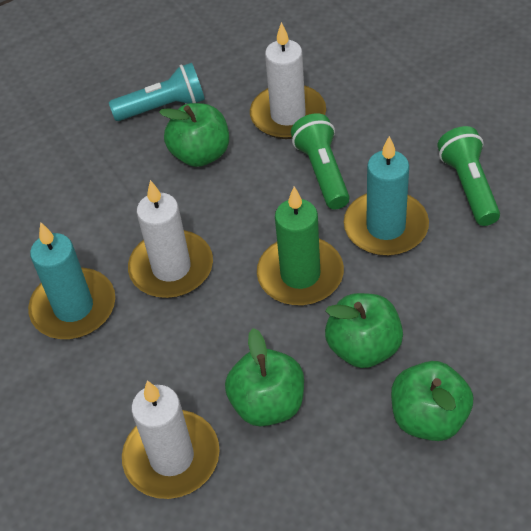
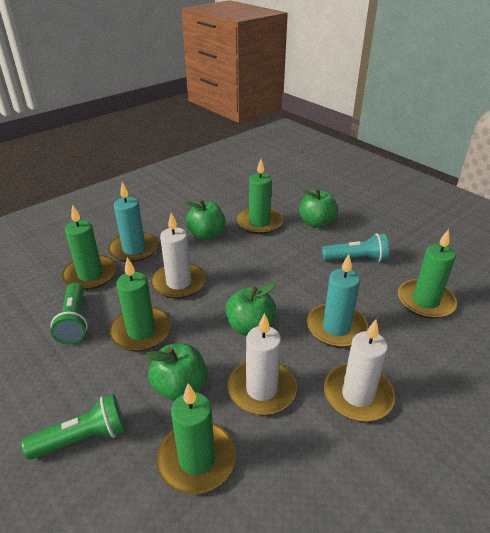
green candle: 1 -> 5

